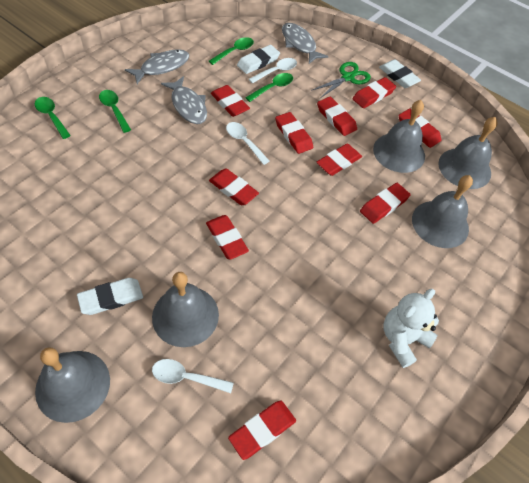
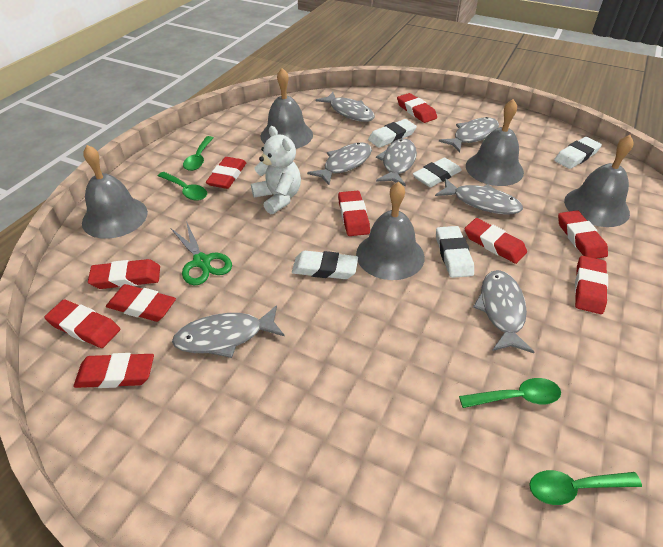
grey fish: 3 -> 7
white eraser: 3 -> 5
white spoon: 3 -> 0

